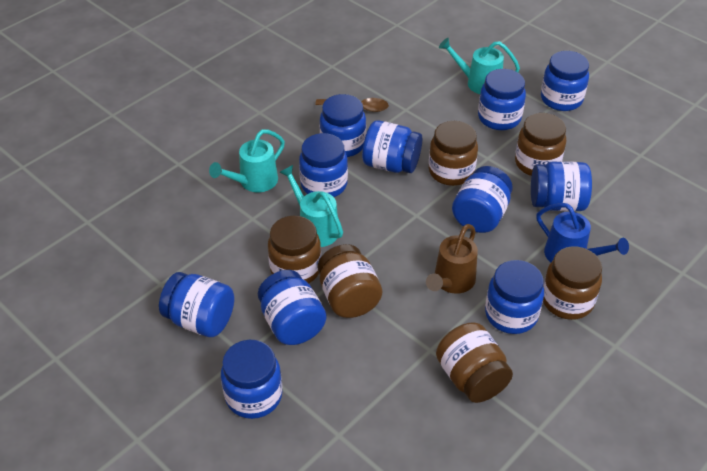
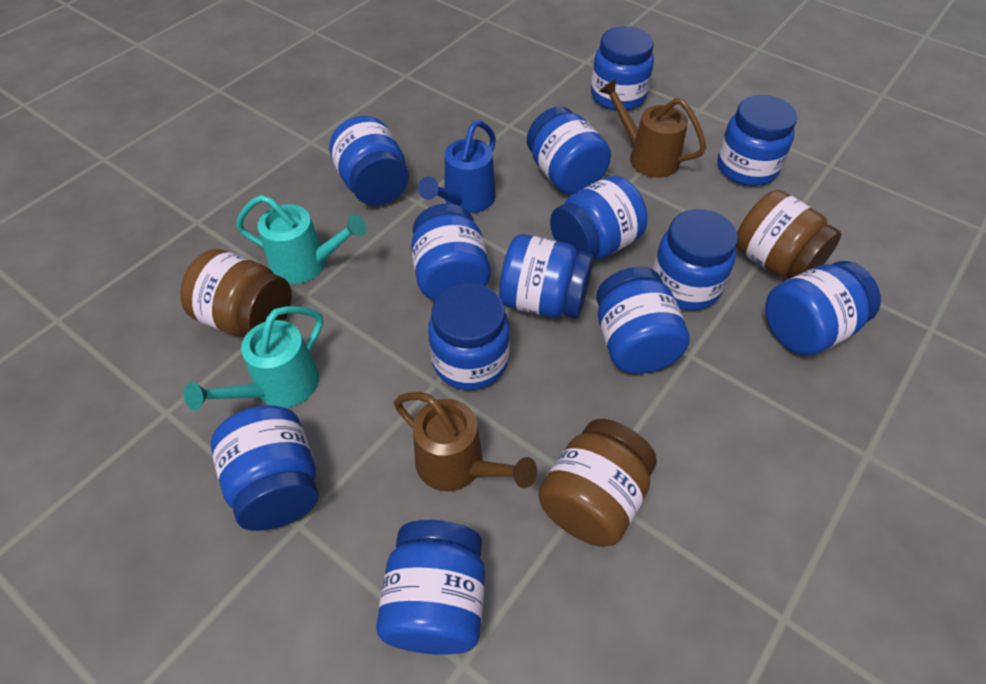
blue jar: 11 -> 13
brown jar: 6 -> 3
brown spoon: 1 -> 0
brown watering can: 1 -> 2
turquoise watering can: 3 -> 2

